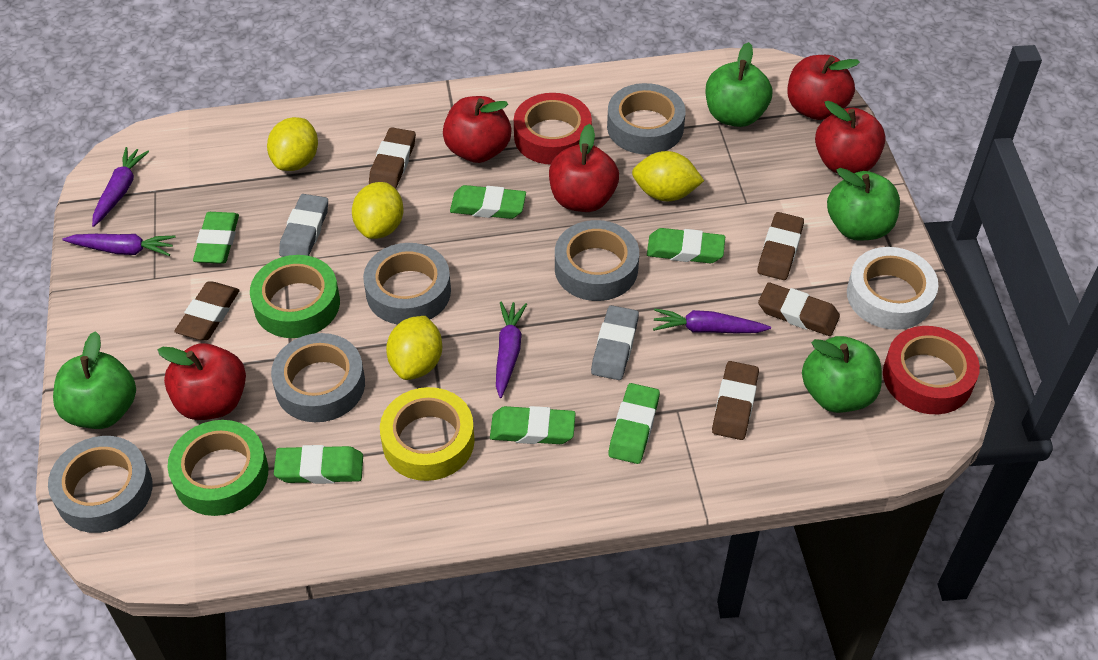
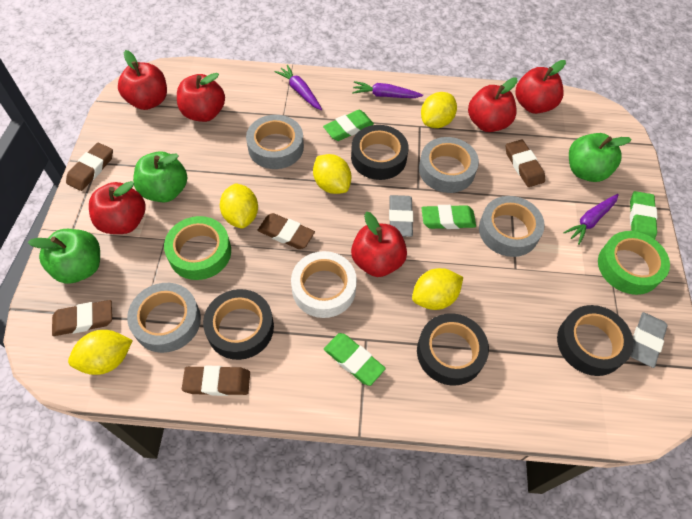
black tape: 0 -> 4
green apple: 4 -> 3
green eraser: 6 -> 4
grey tape: 5 -> 4
purple carrot: 4 -> 3
red apple: 5 -> 6
red tape: 2 -> 0
yellow lemon: 4 -> 5
yellow tape: 1 -> 0

